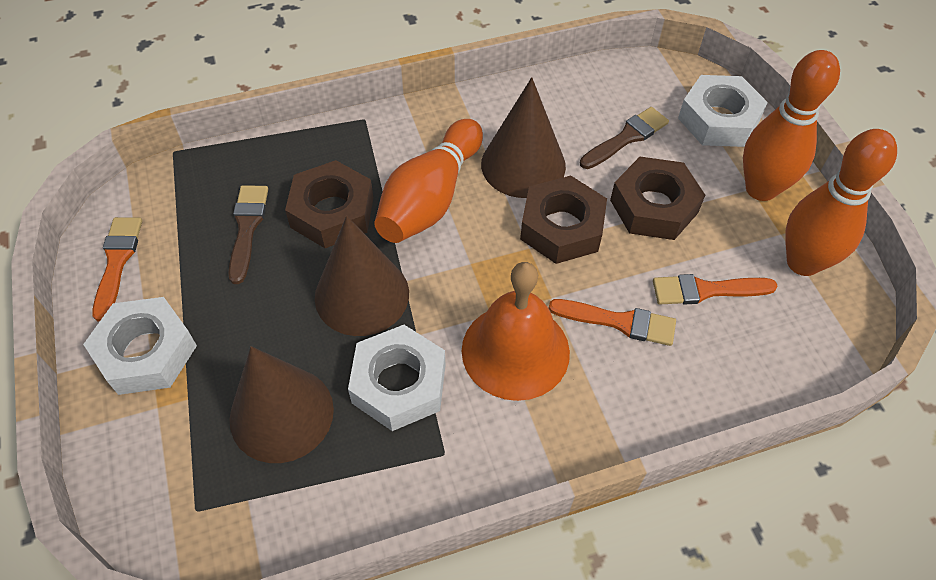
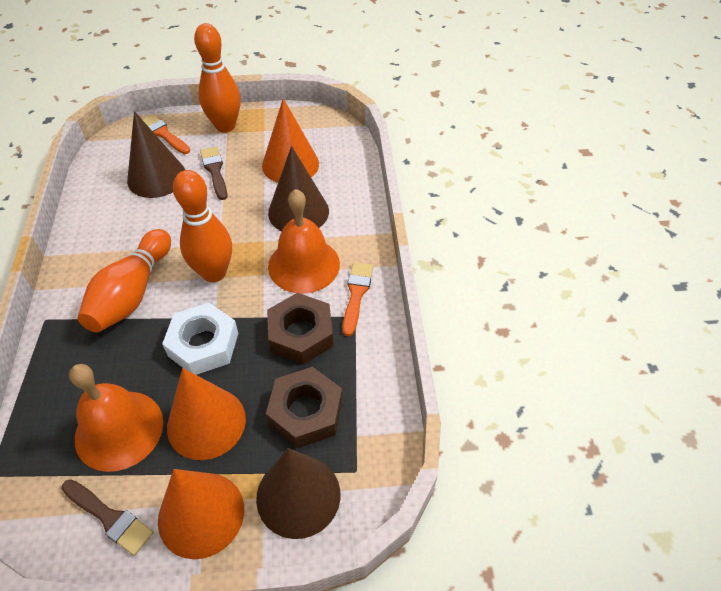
brown nut: 3 -> 2
orange bell: 1 -> 2
orange brush: 3 -> 2
orange cone: 0 -> 3
white nut: 3 -> 1

